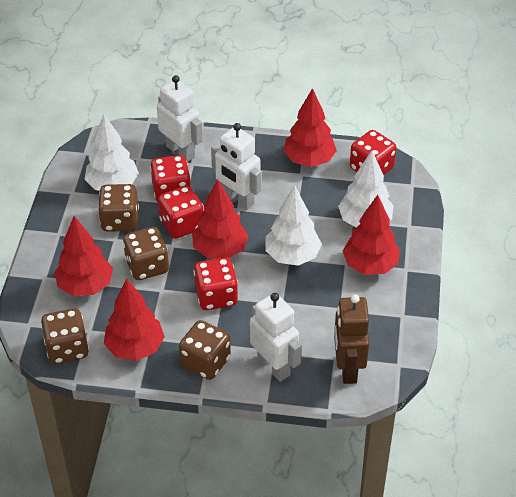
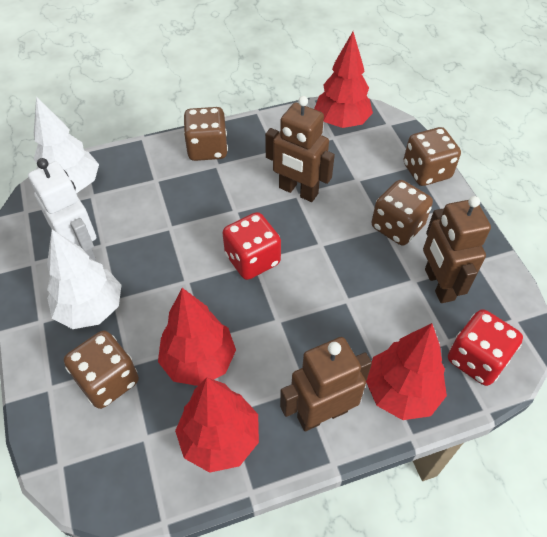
brown robot: 1 -> 3
red dice: 4 -> 2
red tree: 5 -> 4
white robot: 3 -> 1
white tree: 3 -> 2

